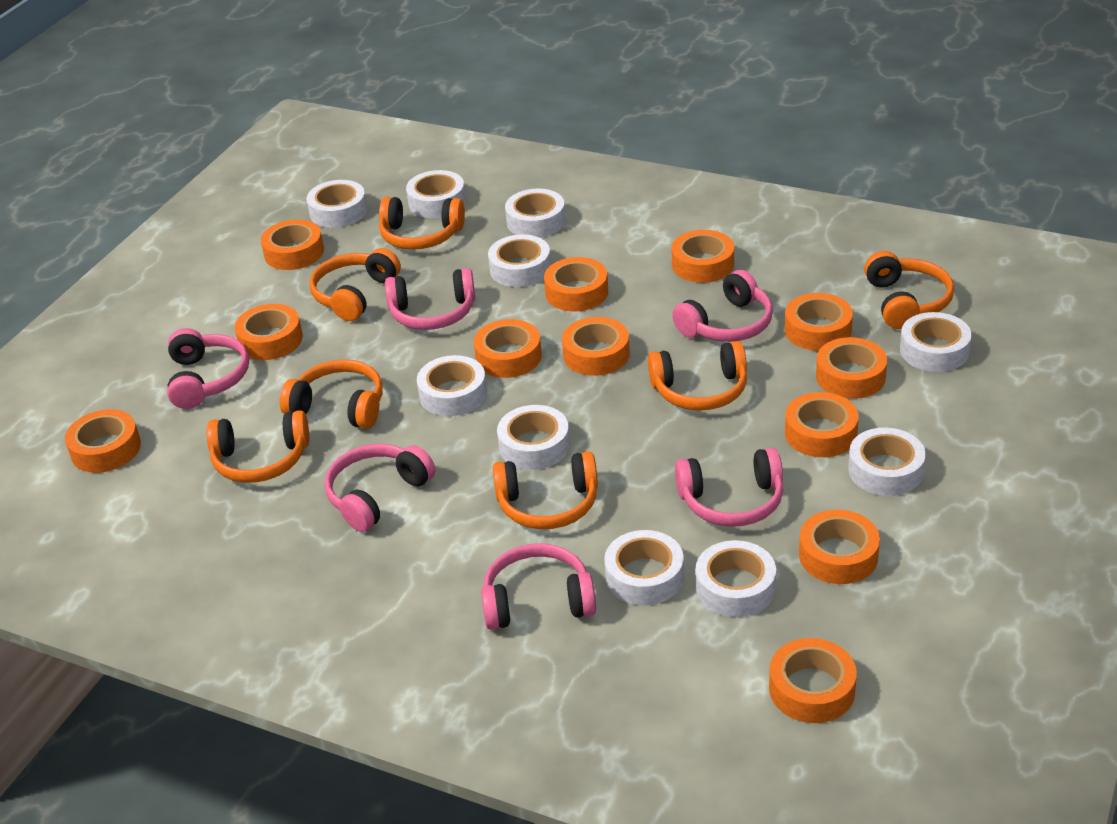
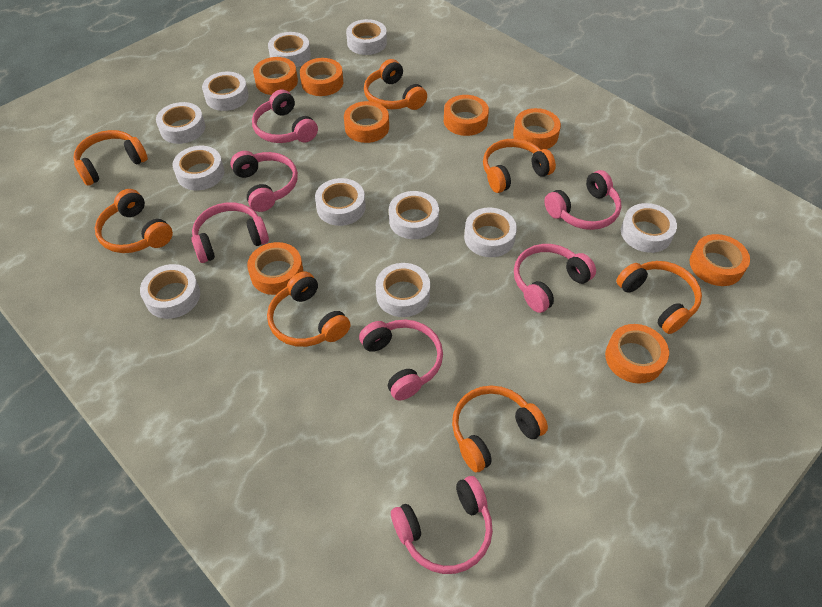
orange tape: 12 -> 8
pink headphones: 6 -> 7
white tape: 10 -> 11

